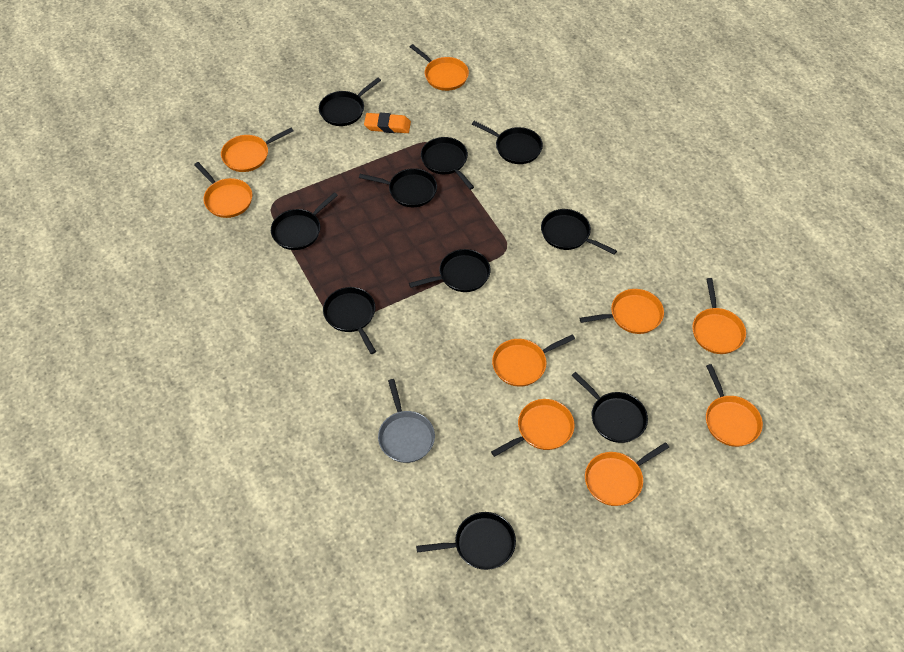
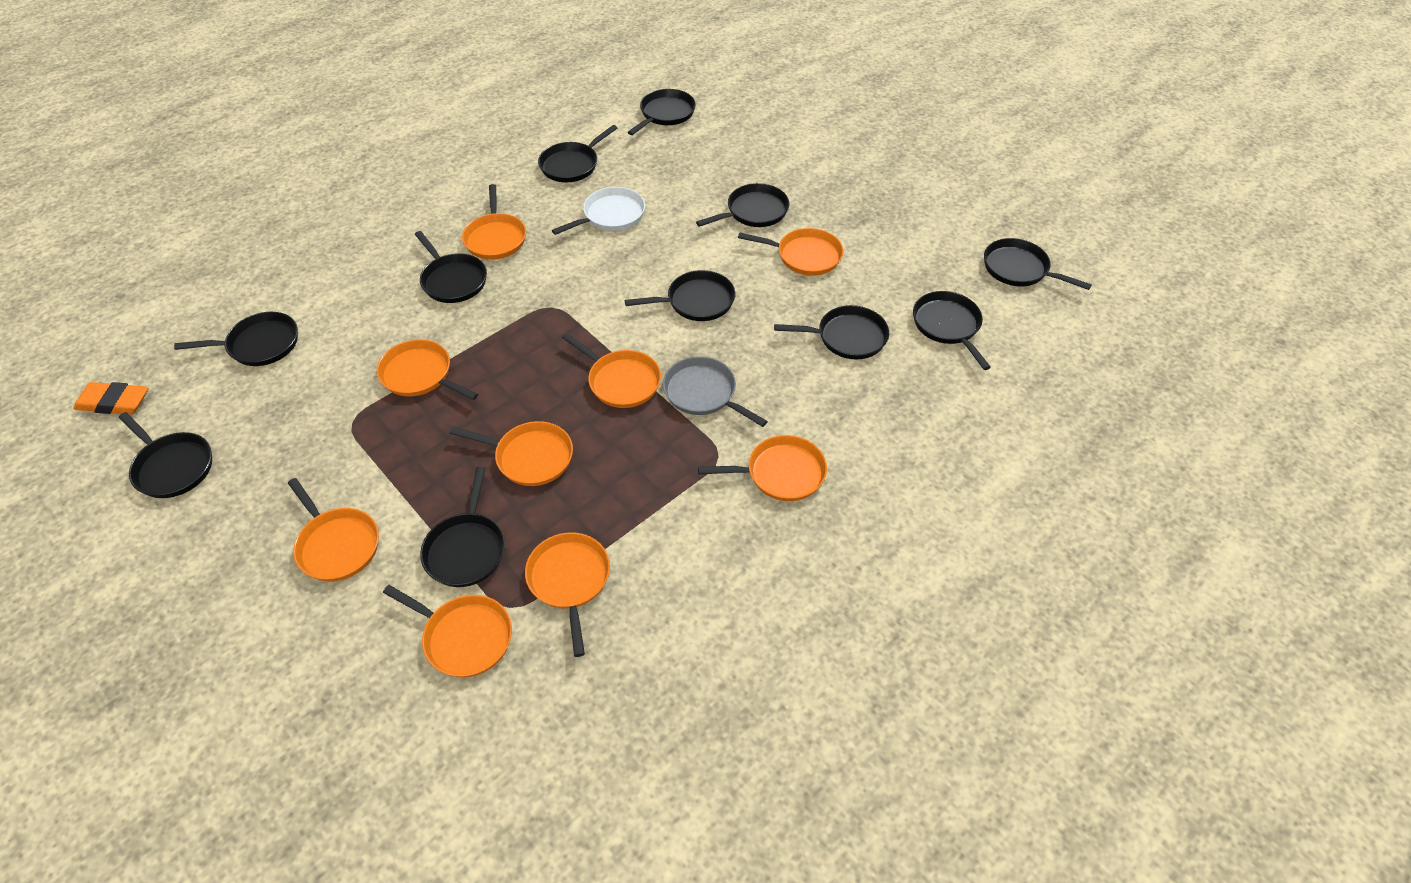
black pan: 10 -> 11
white pan: 0 -> 1

